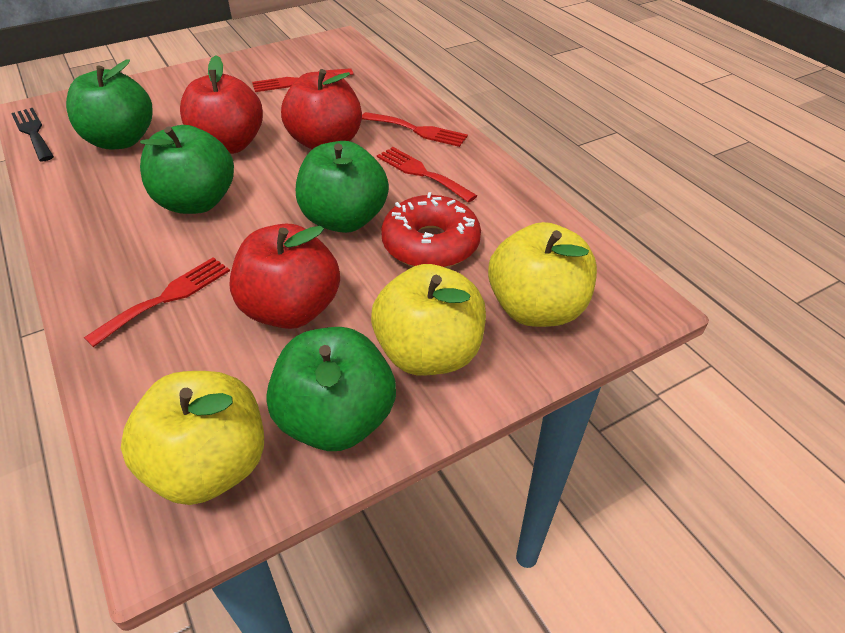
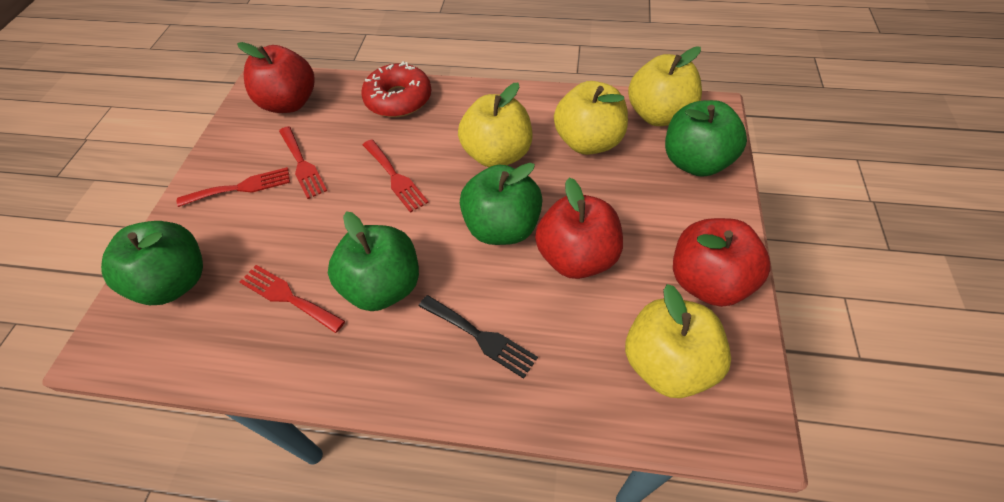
yellow apple: 3 -> 4

